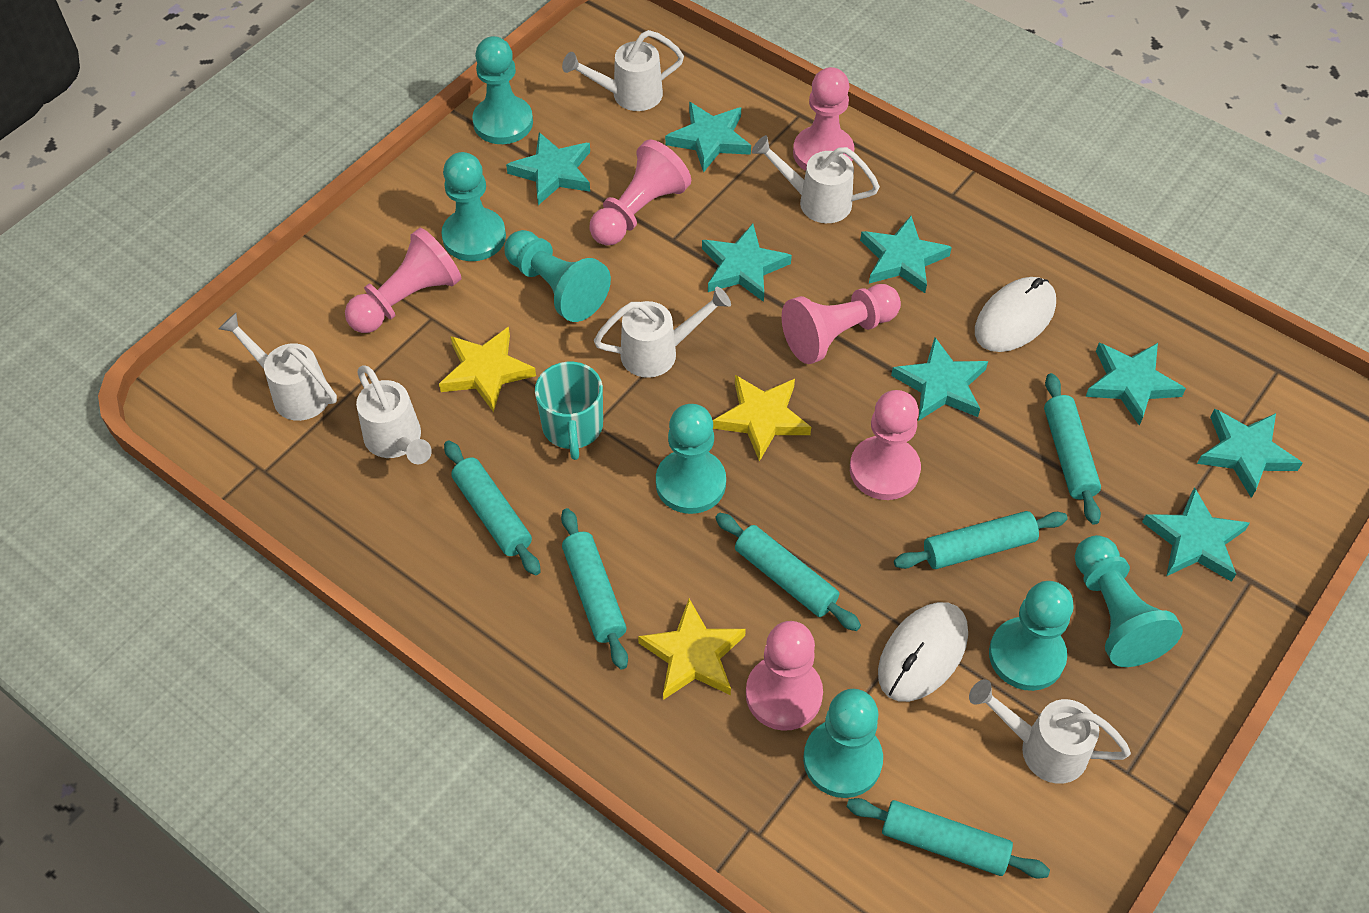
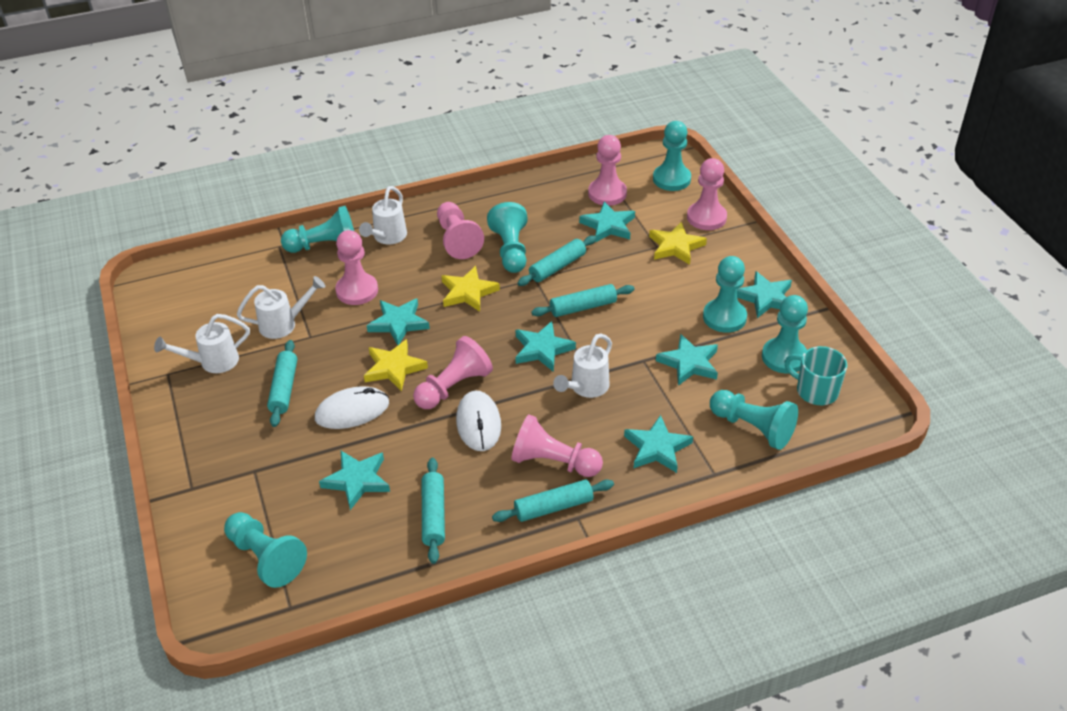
turquoise rolling pin: 6 -> 5
turquoise star: 8 -> 7
white watering can: 6 -> 4

